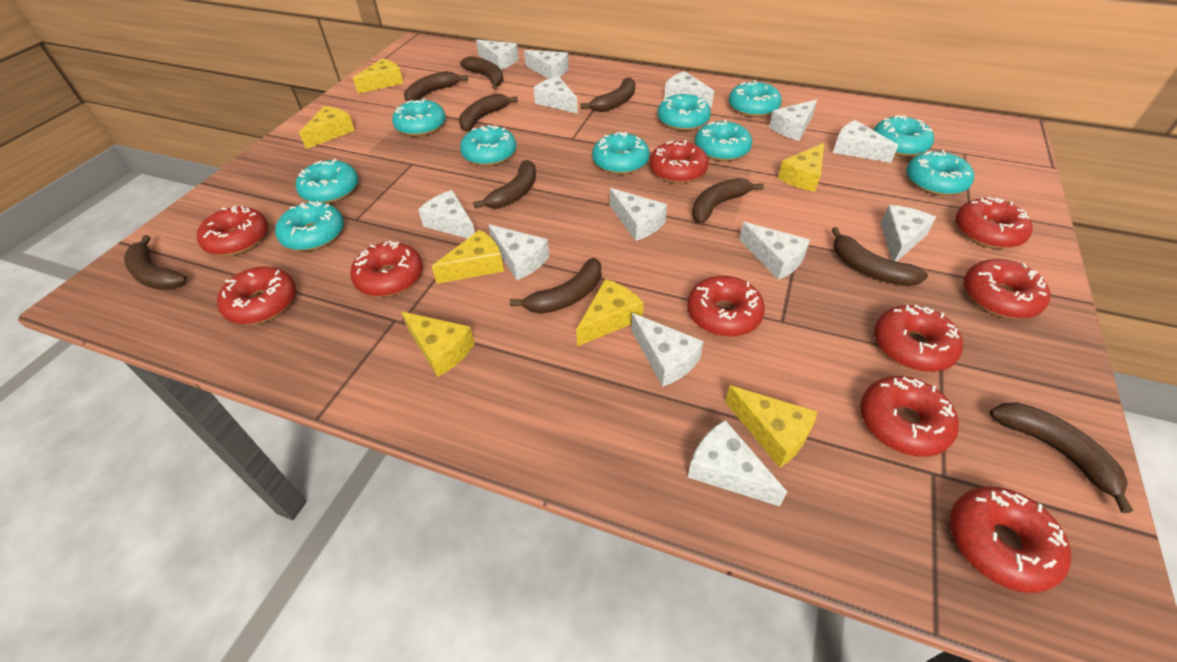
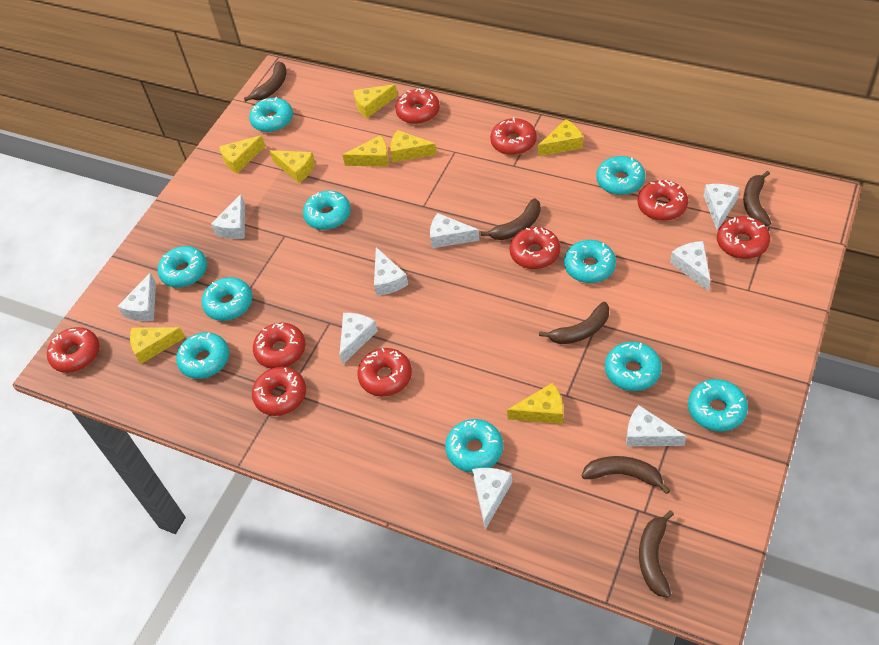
brown banana: 10 -> 6
red donut: 10 -> 9
white cheese: 13 -> 9
yellow cheese: 7 -> 8

